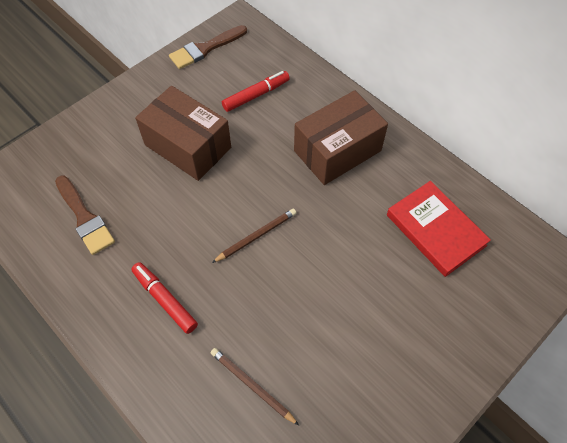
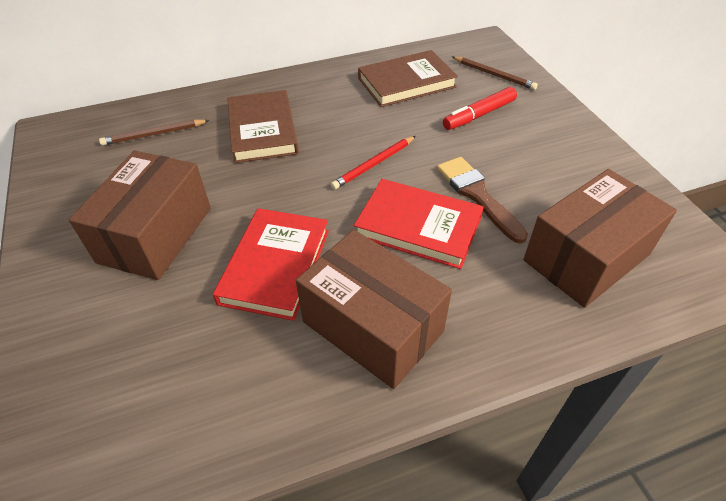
brown book: 0 -> 2
brown box: 2 -> 3
brown brush: 2 -> 1
red book: 1 -> 2
red marker: 2 -> 1
red pencil: 0 -> 1

